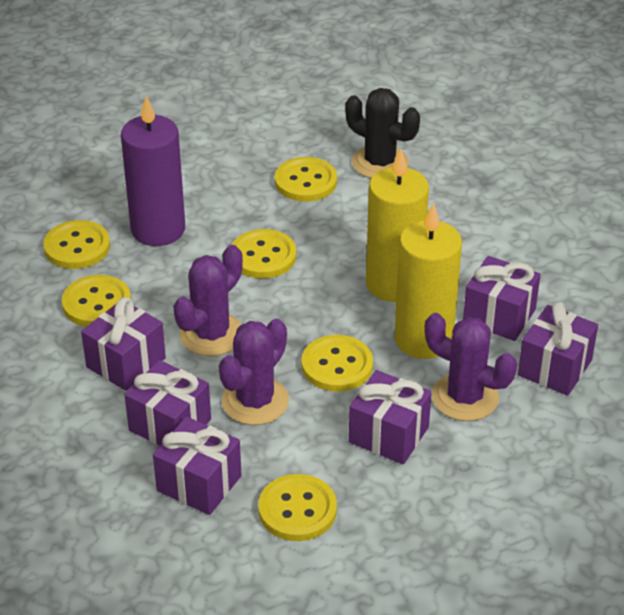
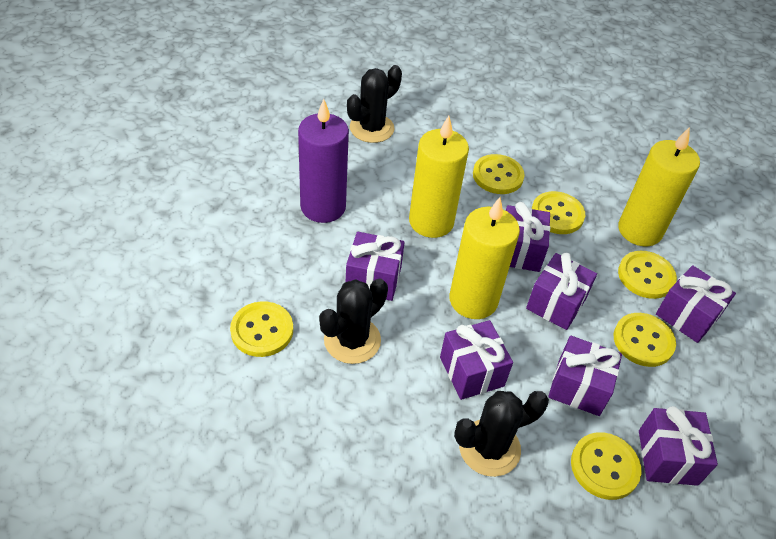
black cactus: 1 -> 3
purple cactus: 3 -> 0
purple gift: 6 -> 7
yellow candle: 2 -> 3

